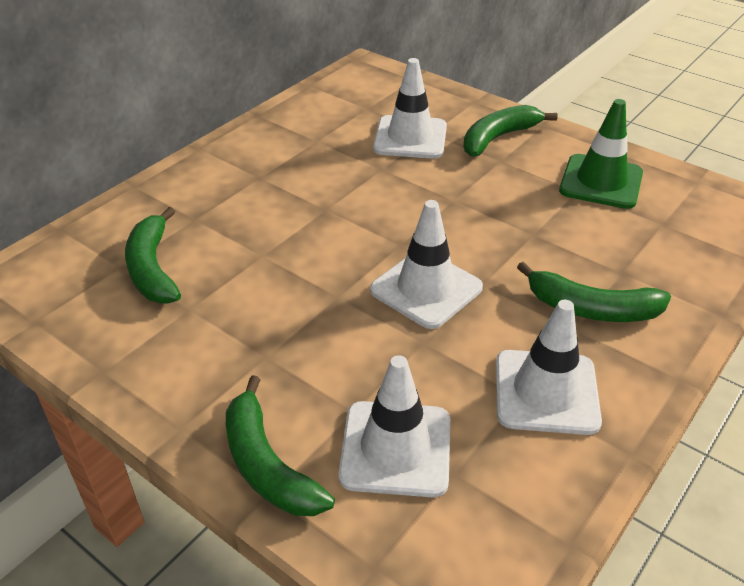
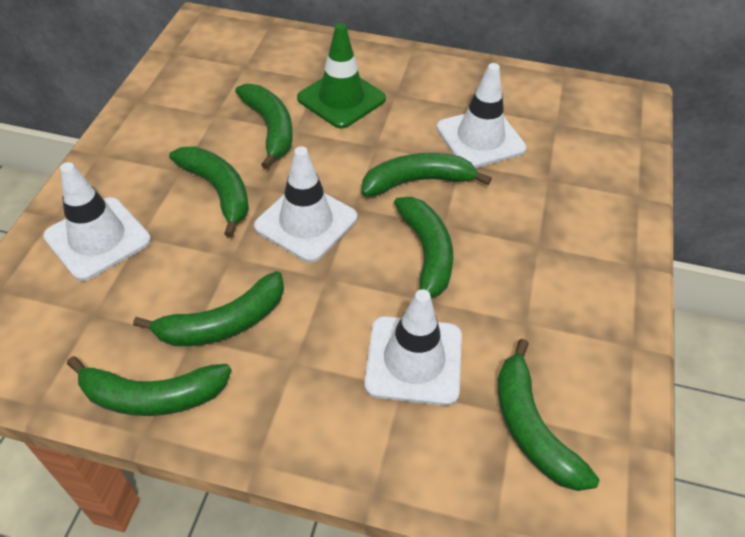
green banana: 4 -> 7

